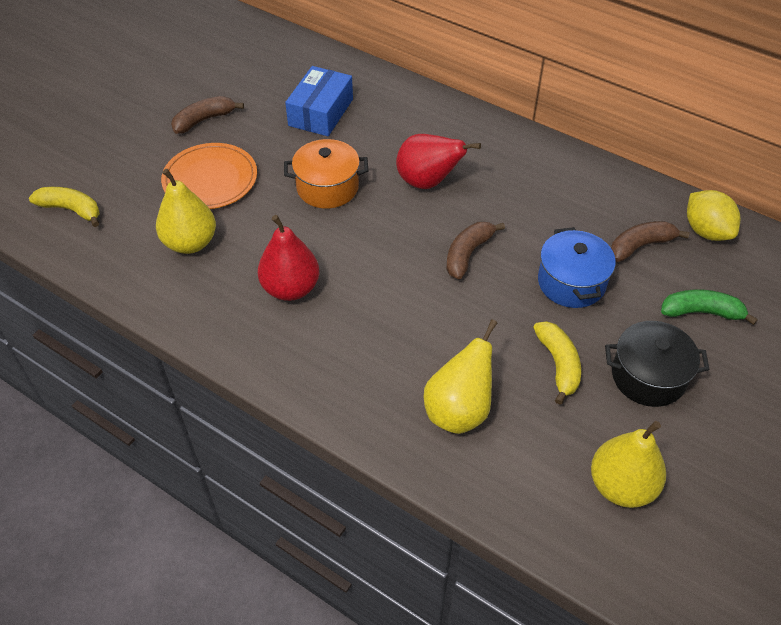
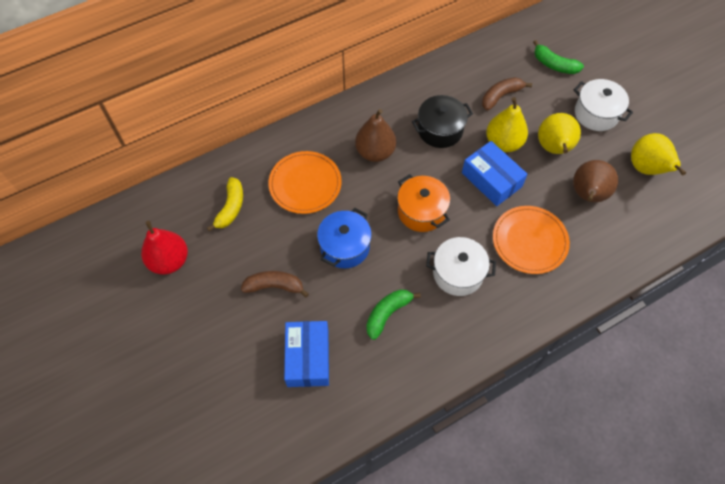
blue box: 1 -> 2
brown banana: 3 -> 2
brown pear: 0 -> 2
green banana: 1 -> 2
orange plate: 1 -> 2
red pear: 2 -> 1
white pot: 0 -> 2
yellow banana: 2 -> 1
yellow lemon: 1 -> 0

